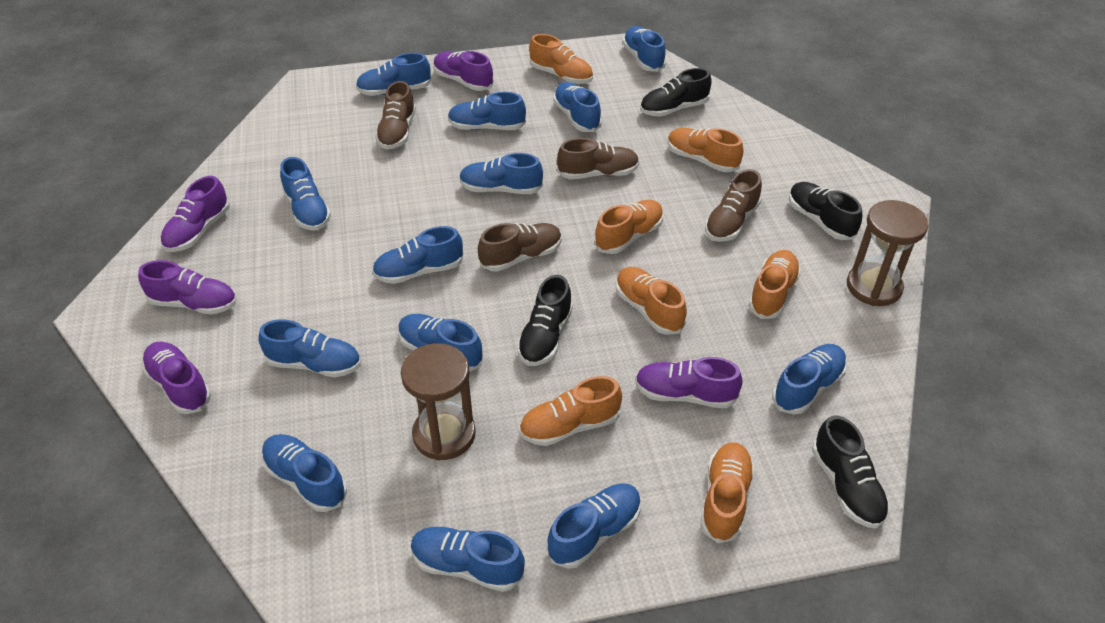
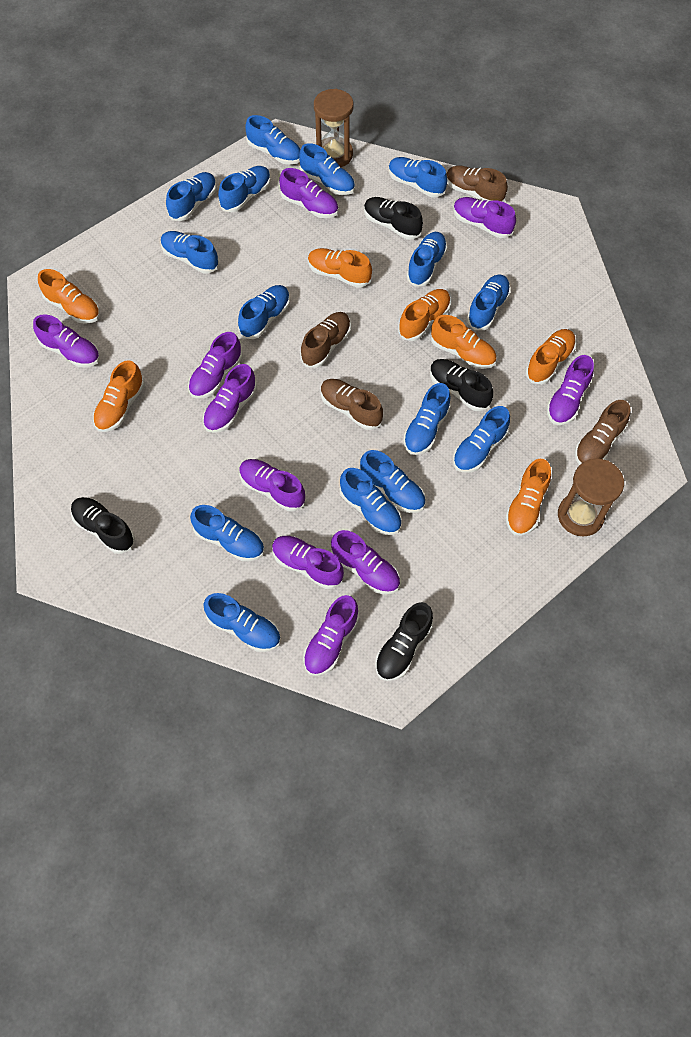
blue shoe: 13 -> 15
purple shoe: 5 -> 10

